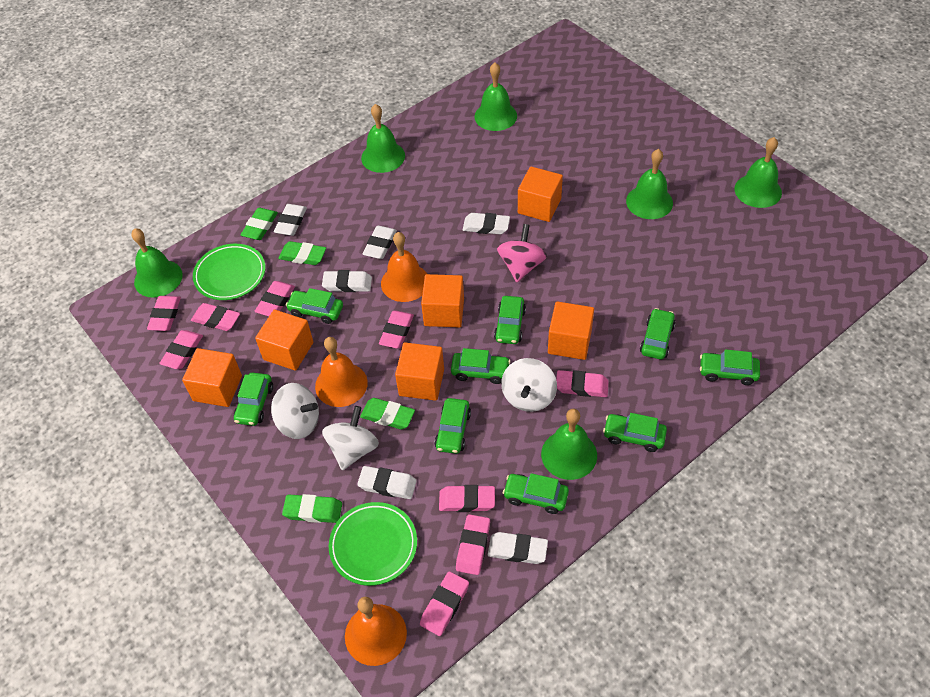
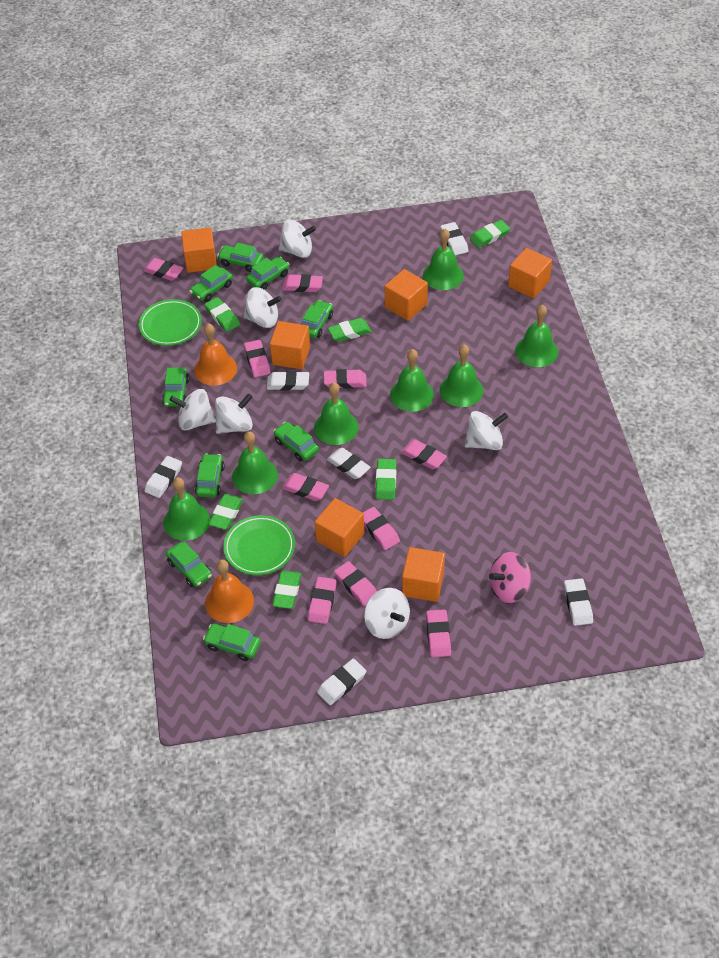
green bell: 6 -> 7
green eraser: 4 -> 6
orange bell: 3 -> 2
pink eraser: 9 -> 10
white spinning top: 3 -> 6

